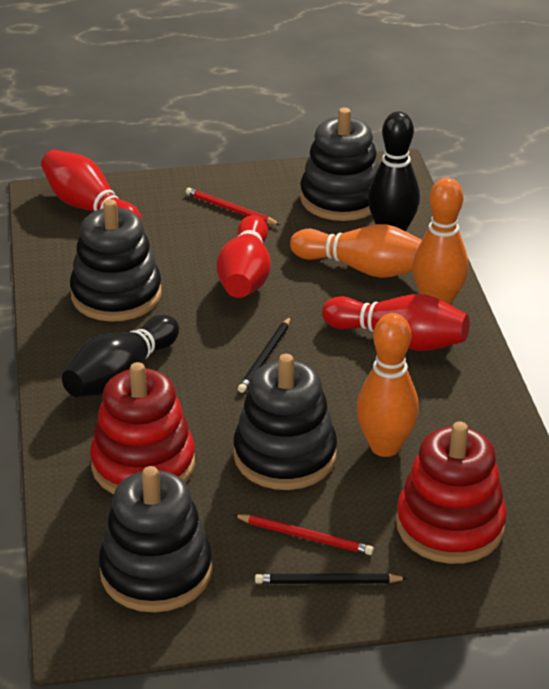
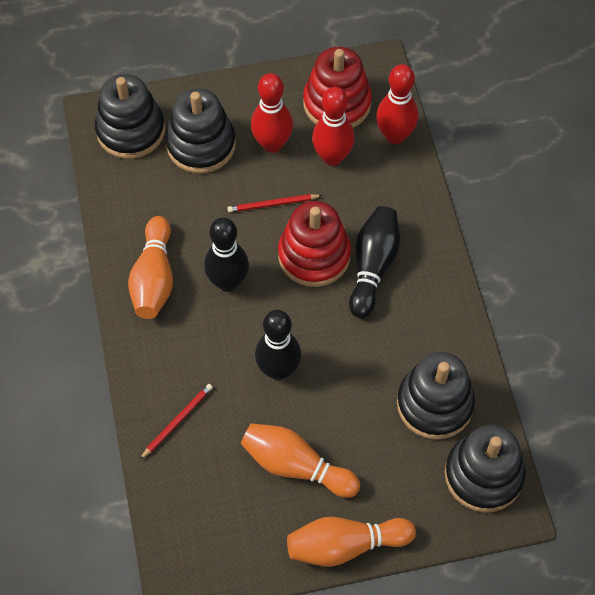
black bowling pin: 2 -> 3
black pencil: 2 -> 0

